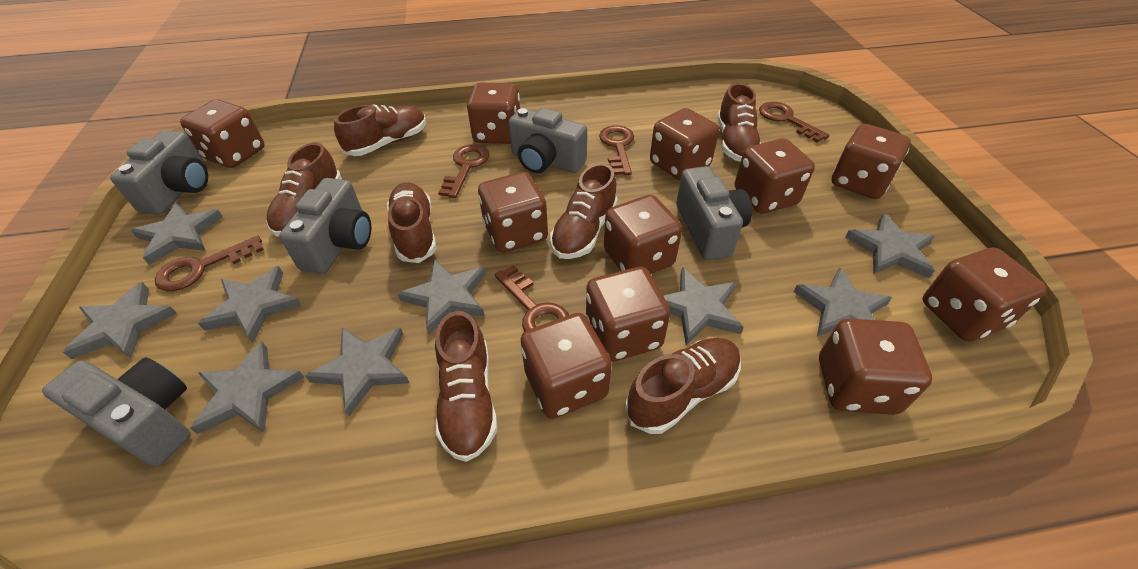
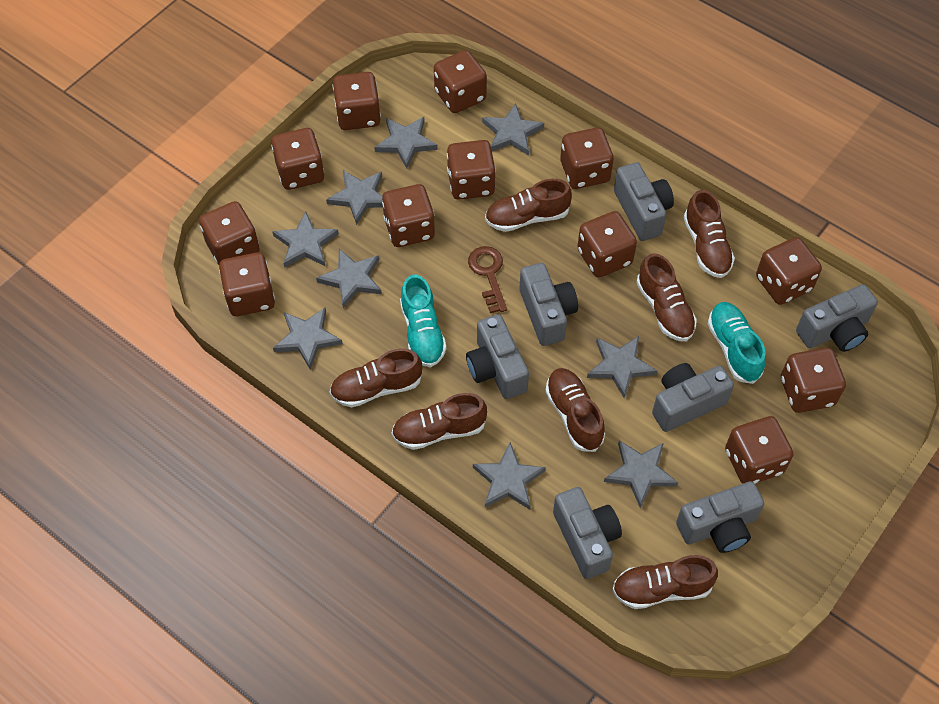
brown dice: 11 -> 12
brown key: 5 -> 1
grey camera: 5 -> 7
turquoise shoe: 0 -> 2

